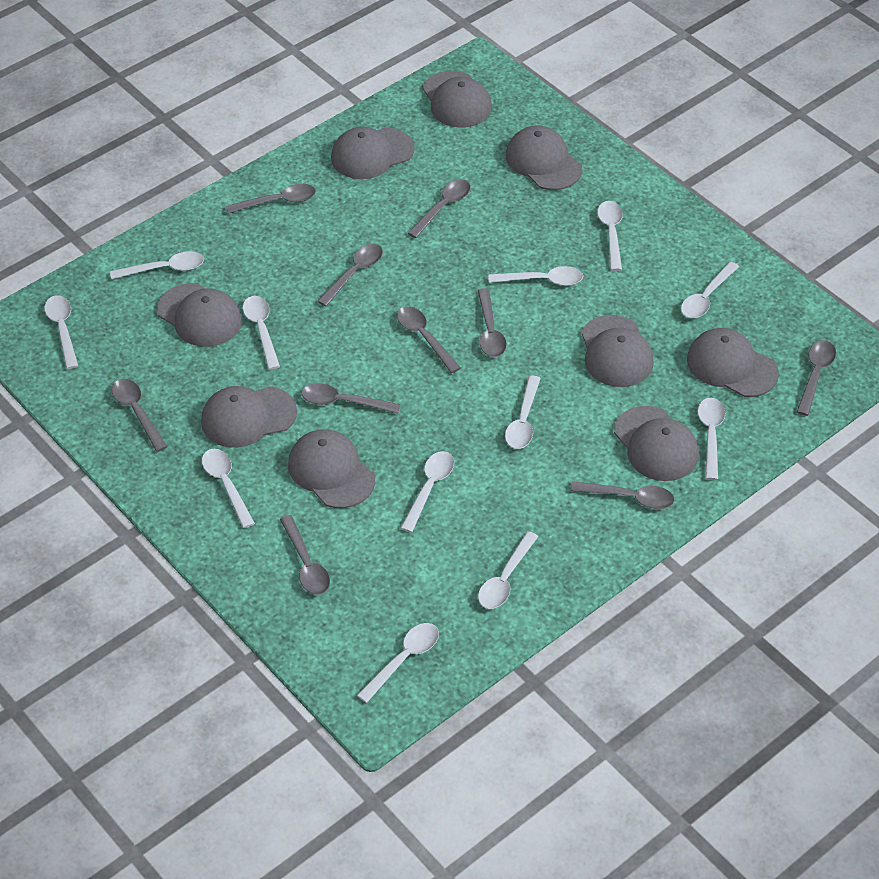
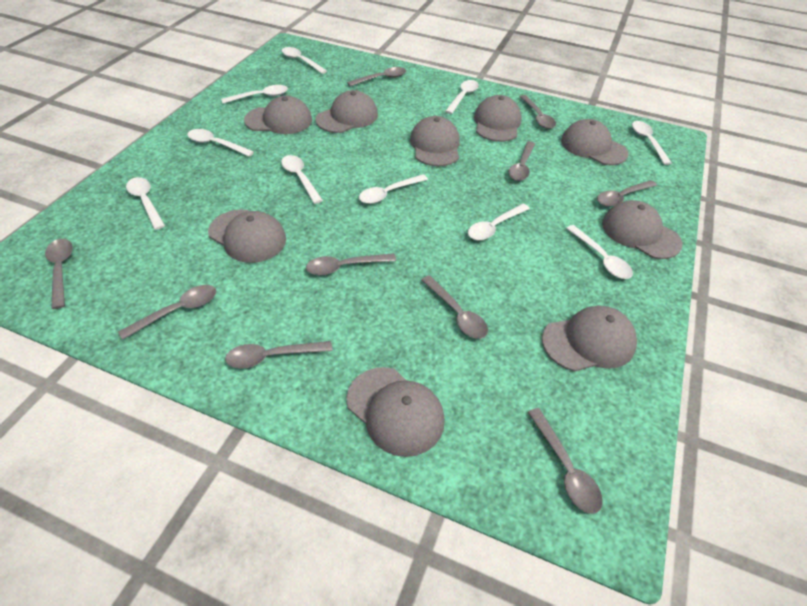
white spoon: 12 -> 10

